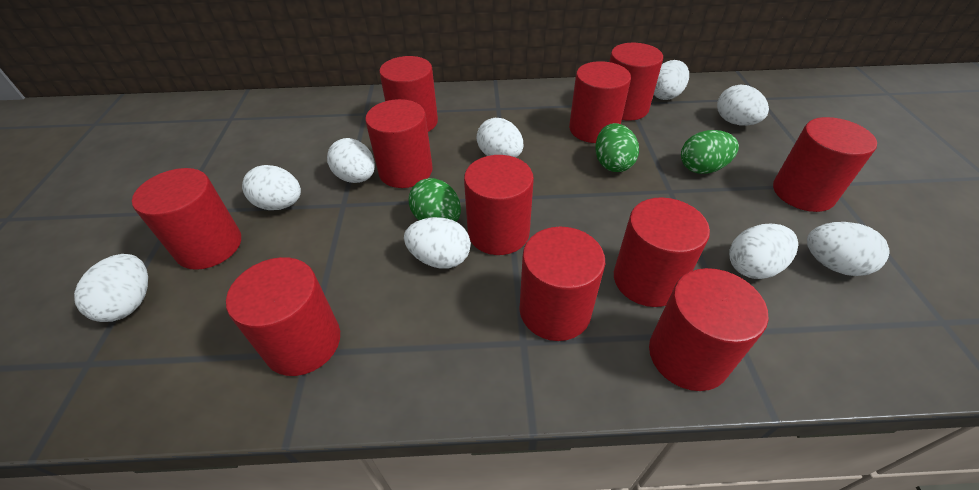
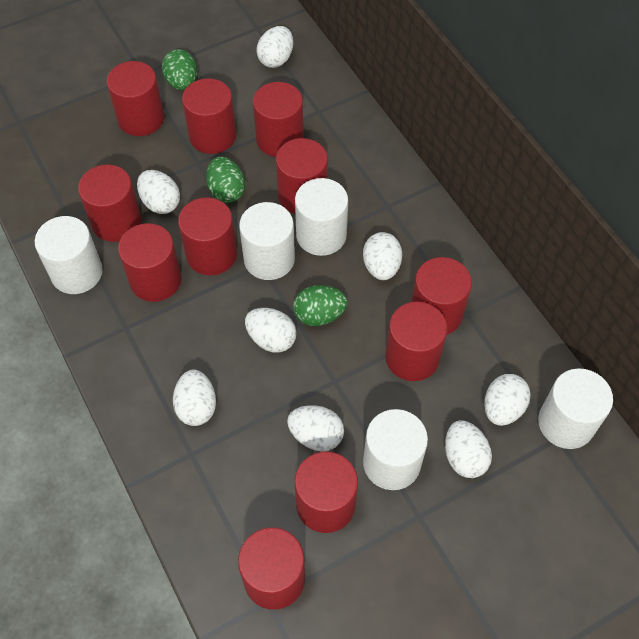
white cylinder: 0 -> 5
white egg: 9 -> 8

